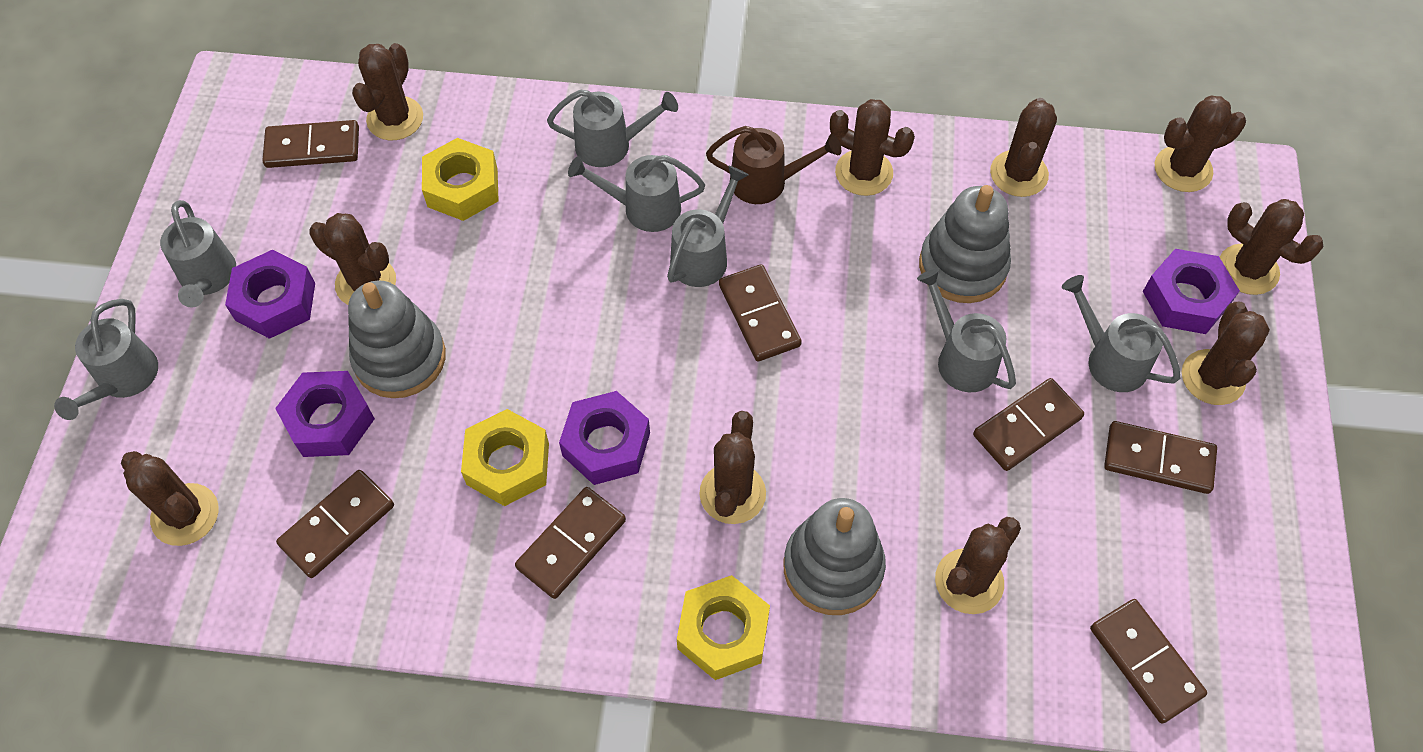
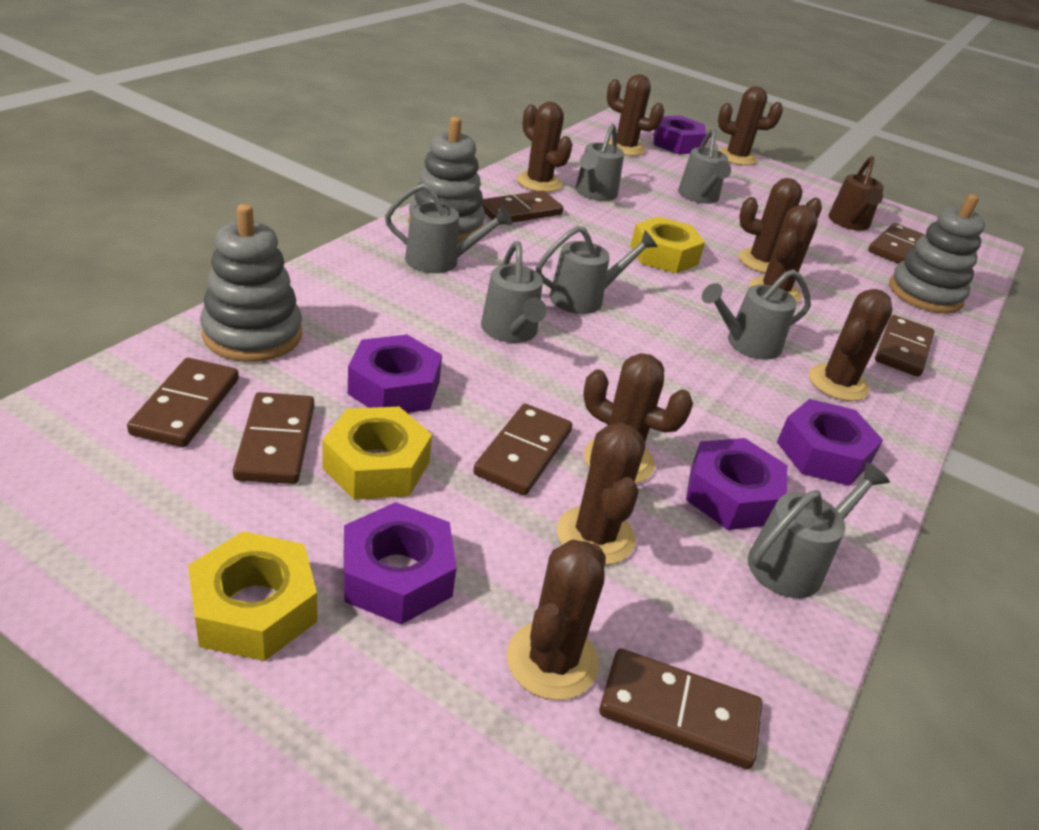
brown cactus: 10 -> 9
purple nut: 4 -> 5

